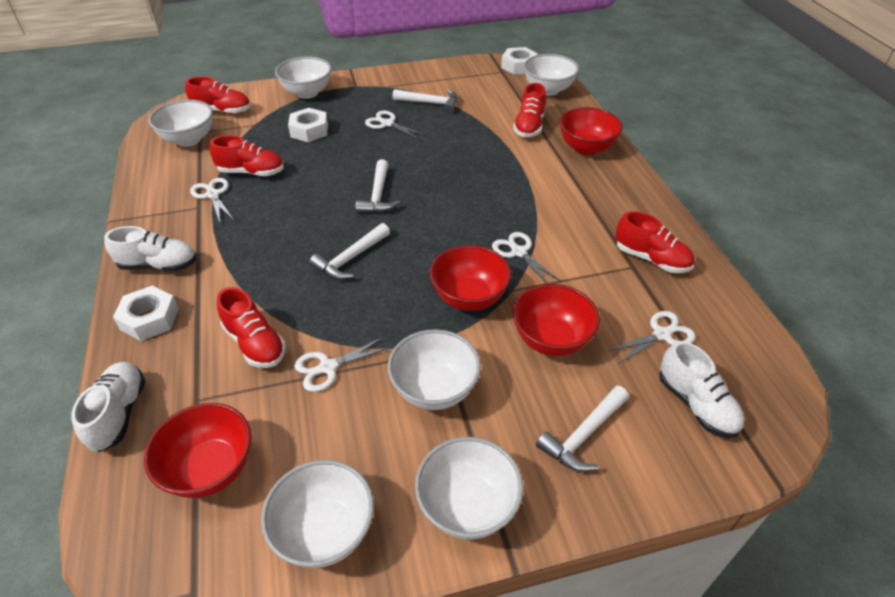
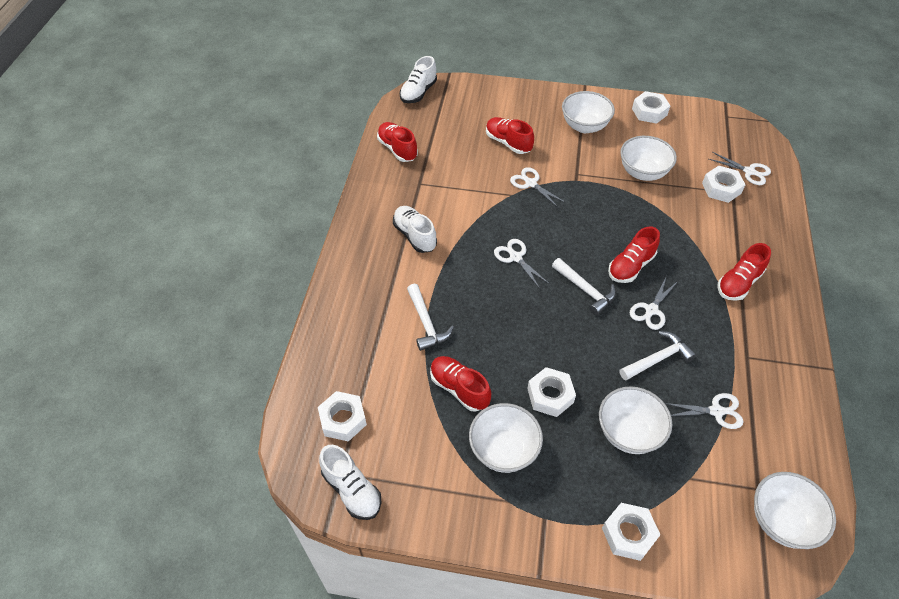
red bowl: 4 -> 0
white bowl: 6 -> 5
white hammer: 4 -> 3
white nut: 3 -> 5

